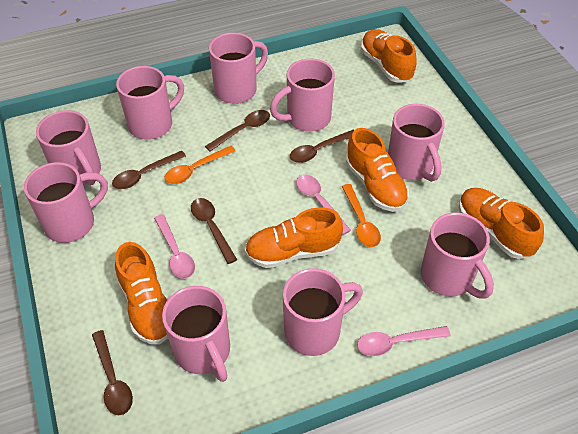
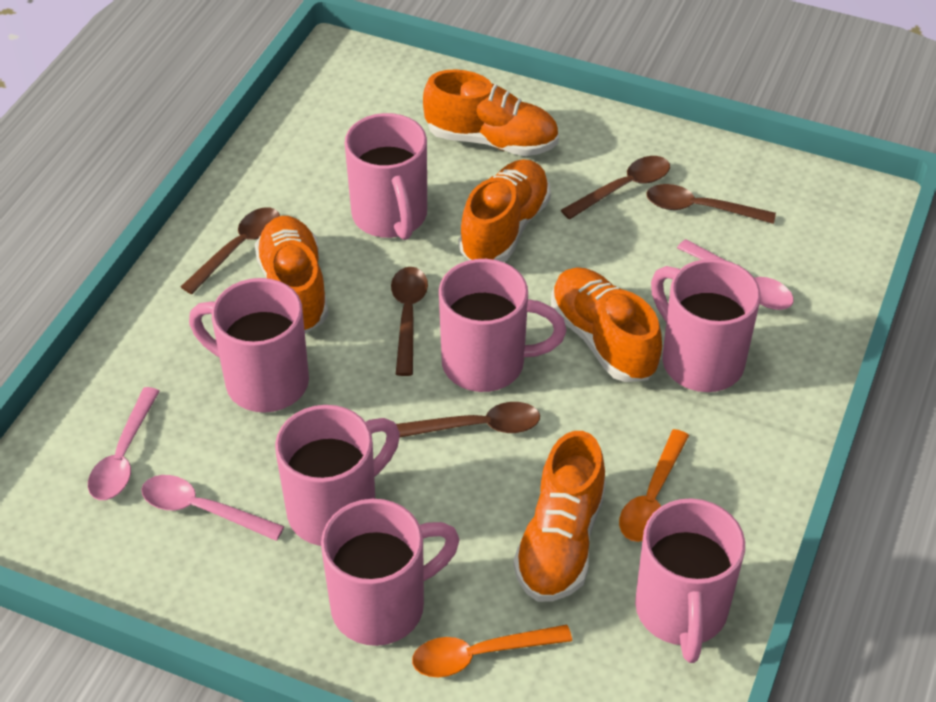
pink mug: 9 -> 7

